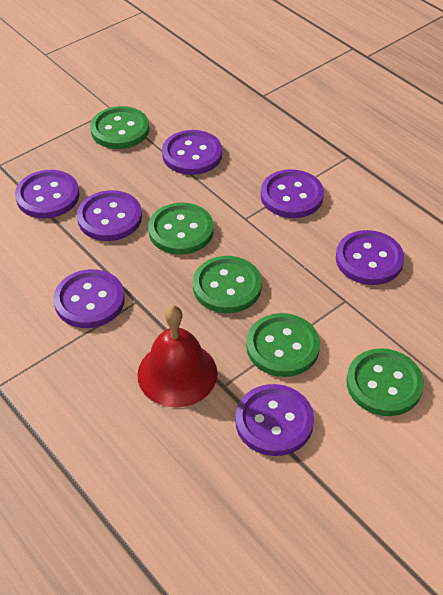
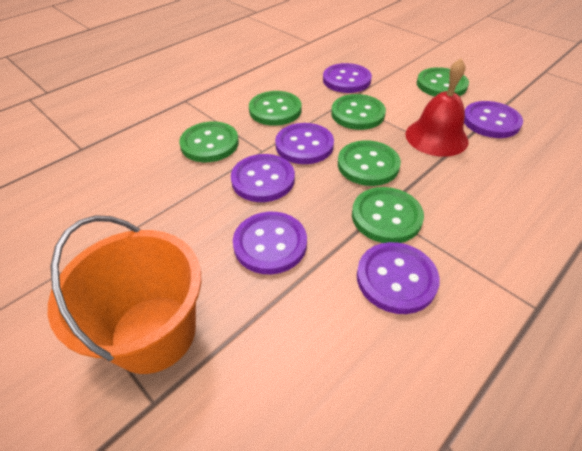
green button: 5 -> 6
orange bucket: 0 -> 1
purple button: 7 -> 6

